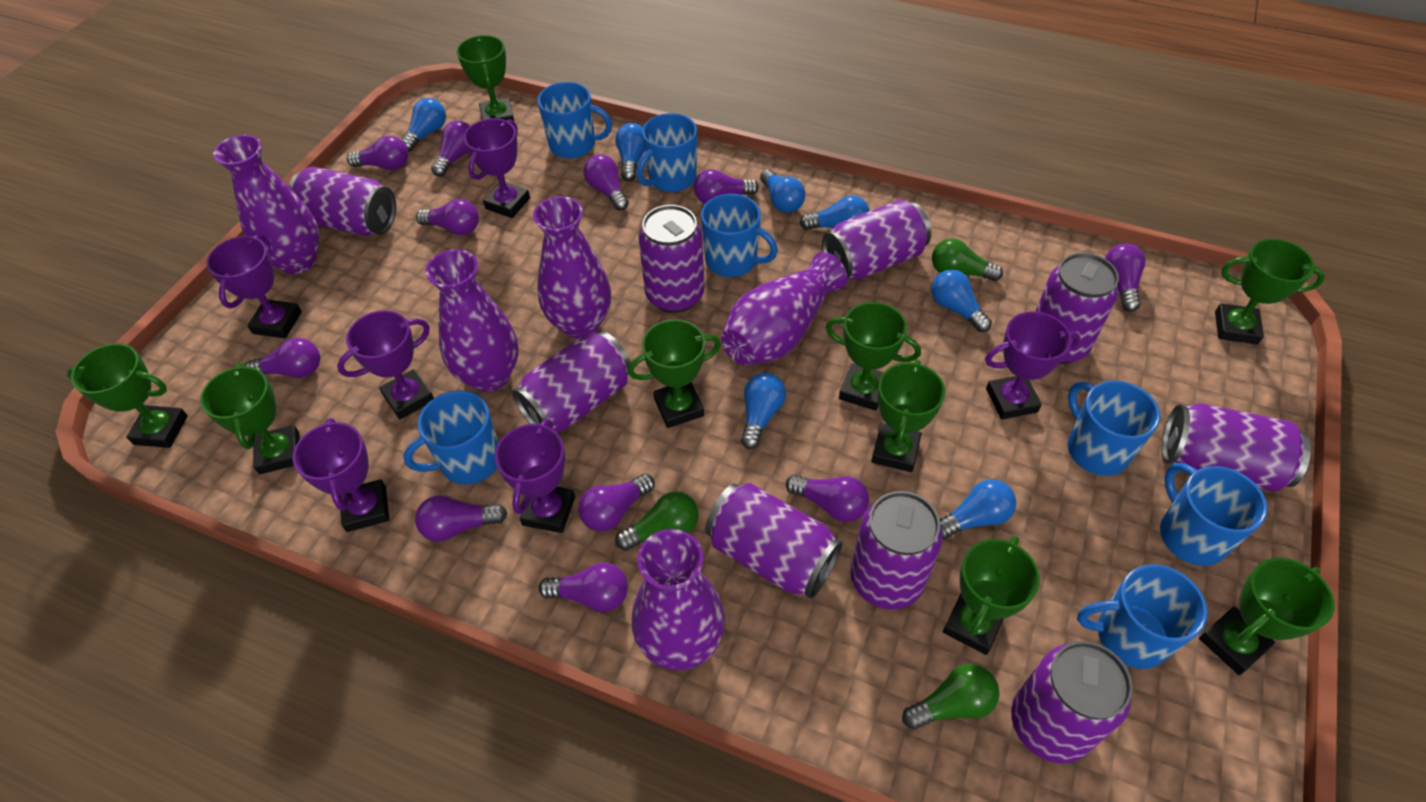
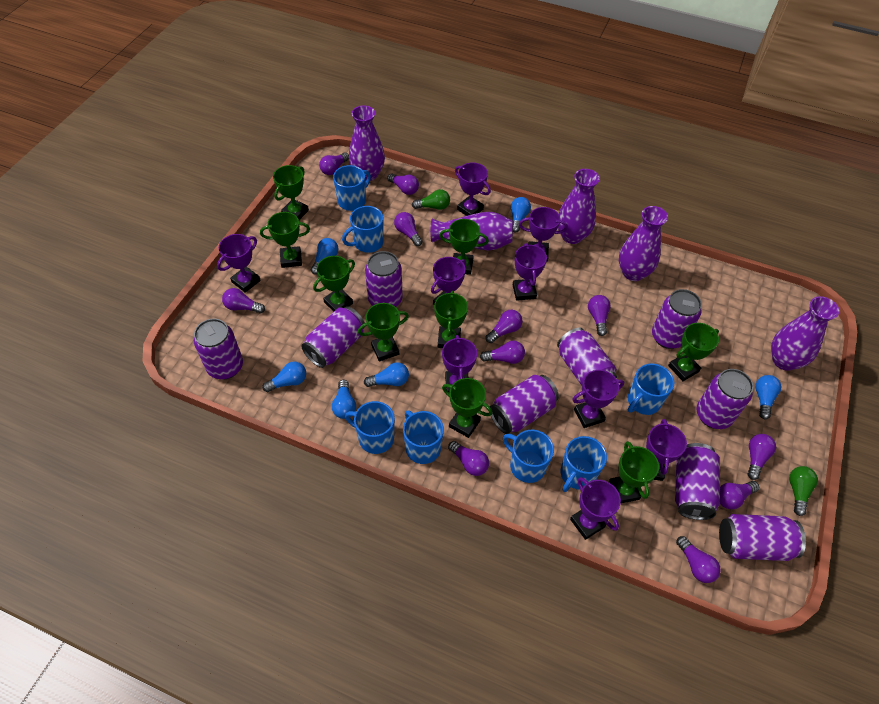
blue light bulb: 7 -> 6
green light bulb: 3 -> 2
purple trophy: 6 -> 9

